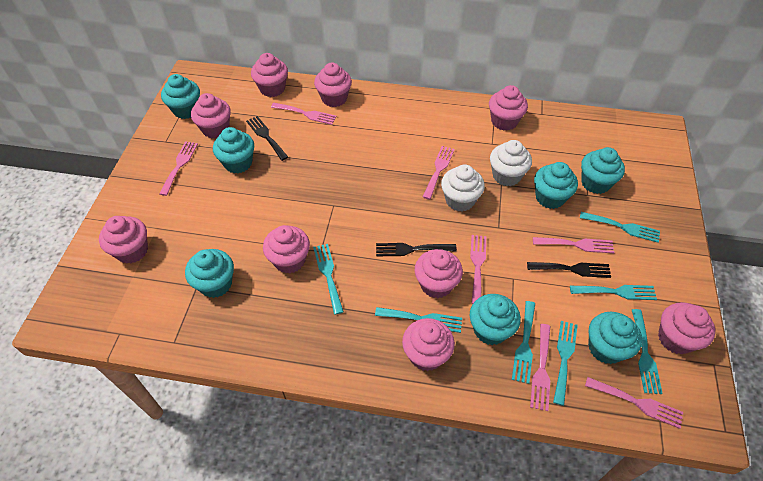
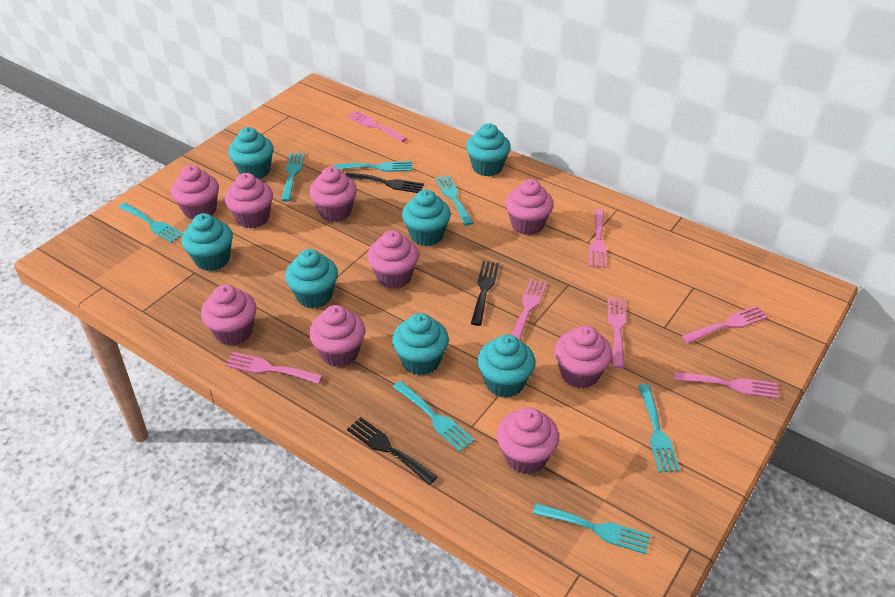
white cupcake: 2 -> 0

